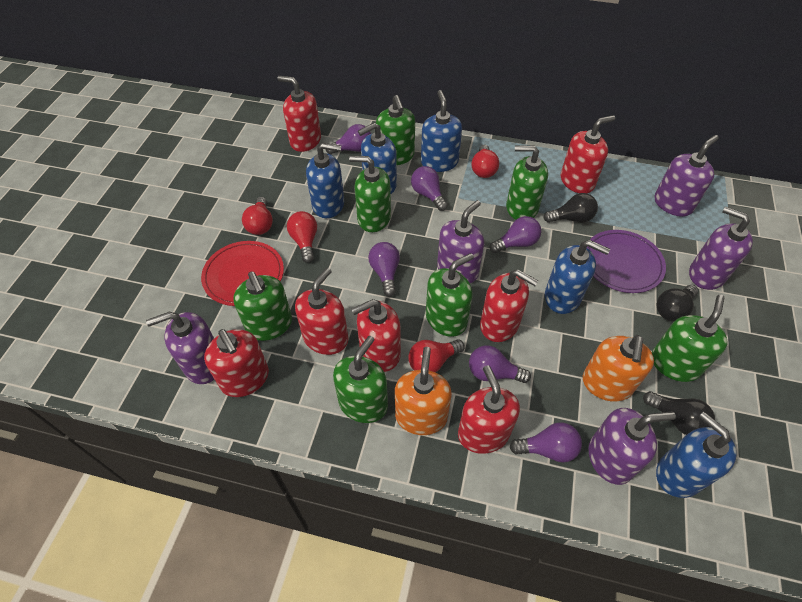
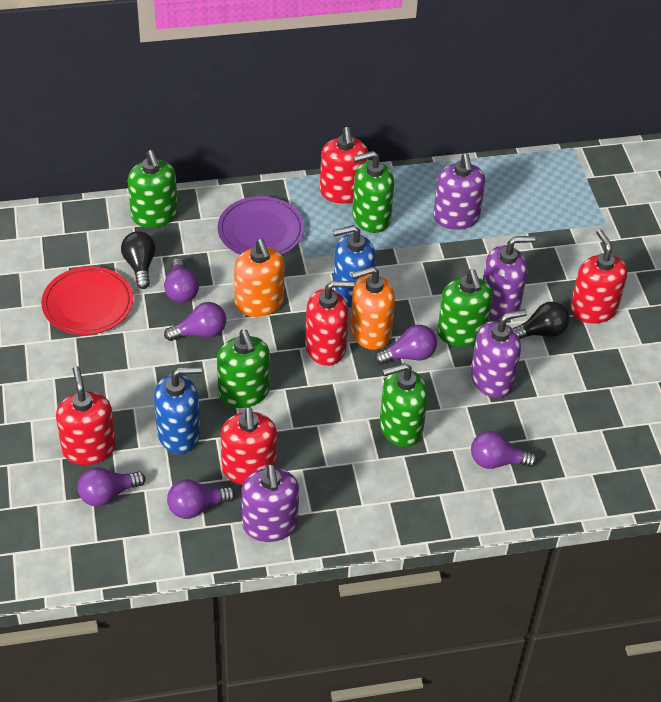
black light bulb: 3 -> 2
blue soap dispenser: 5 -> 2
green soap dispenser: 7 -> 5
purple soap dispenser: 5 -> 4
red light bulb: 4 -> 0
red soap dispenser: 7 -> 5

